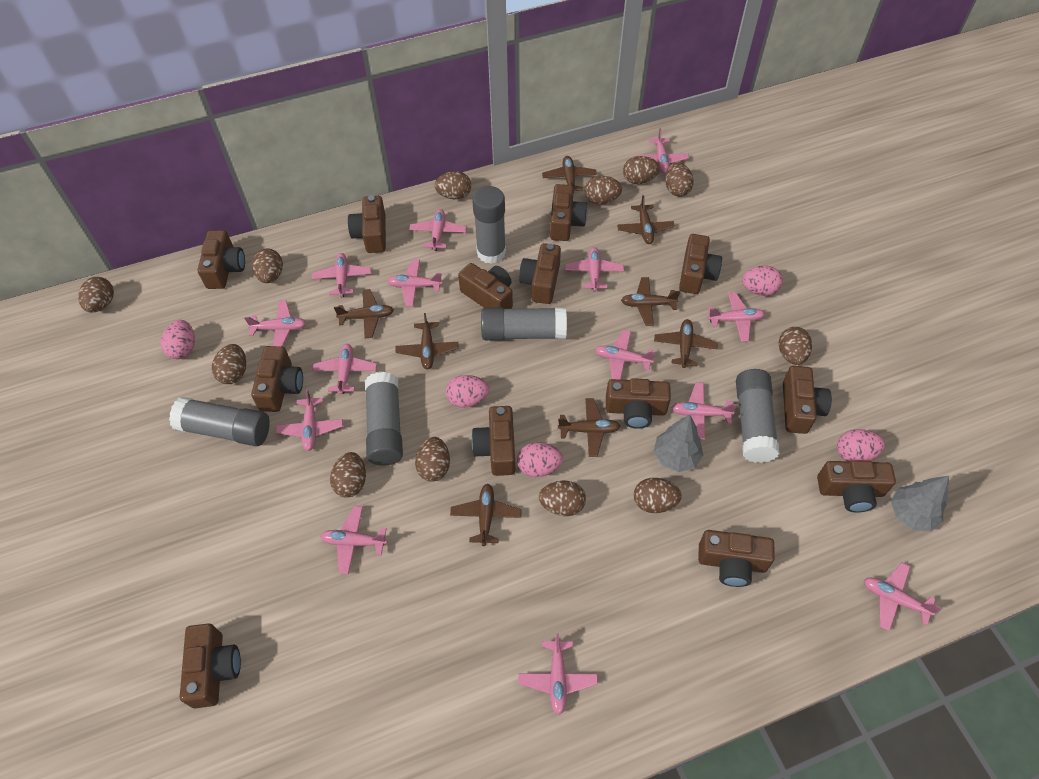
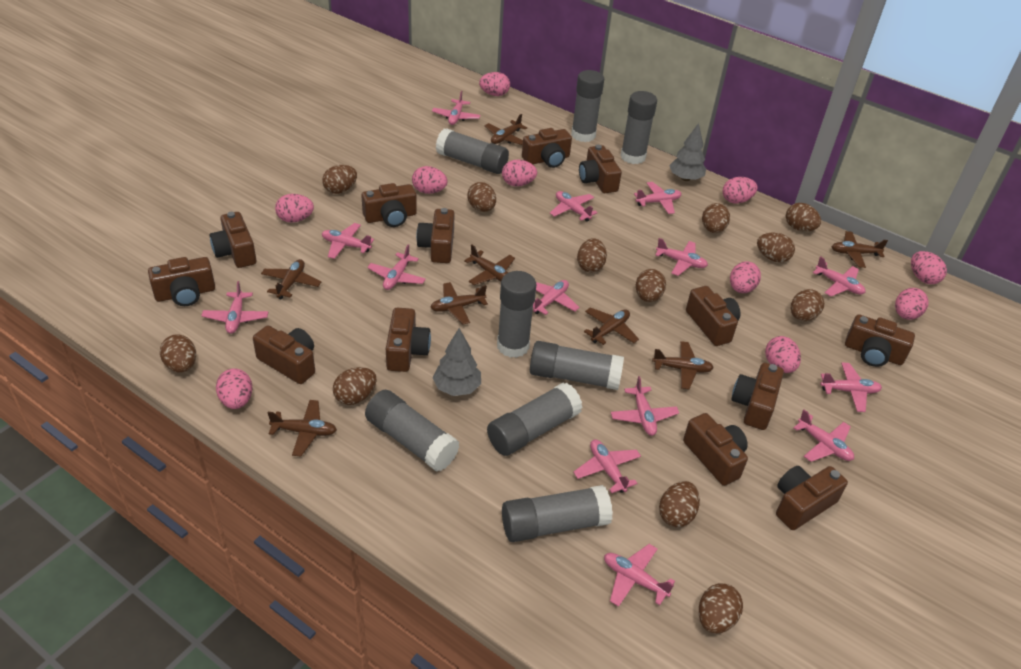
grey glue stick: 5 -> 8
pink egg: 5 -> 10

